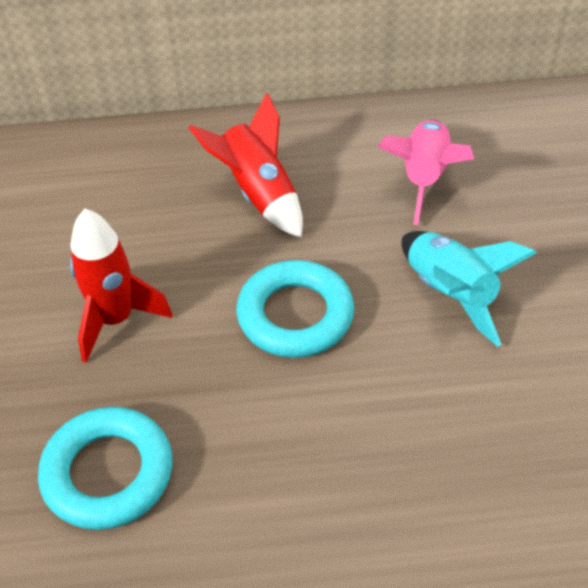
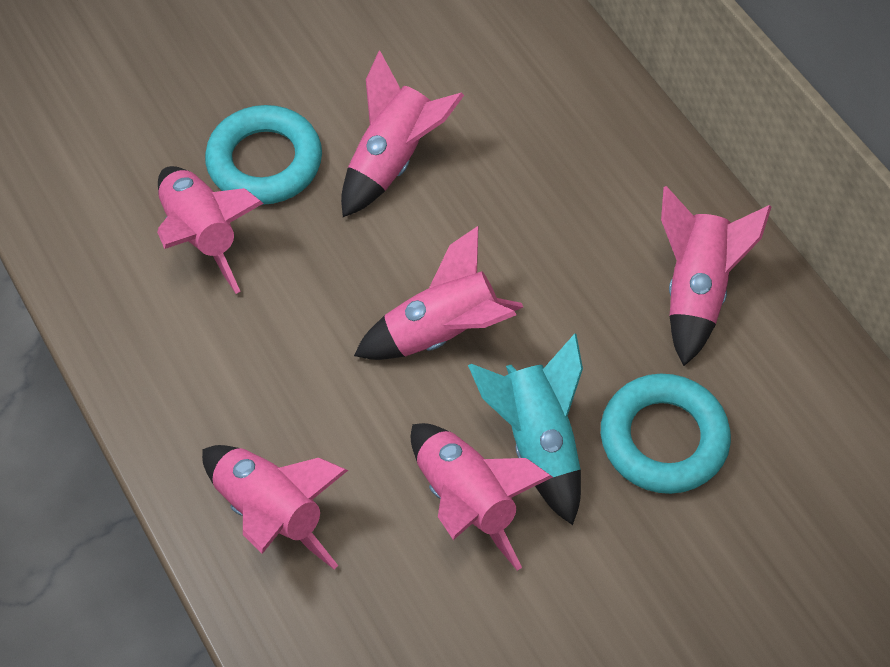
pink rocket: 1 -> 6
red rocket: 2 -> 0

